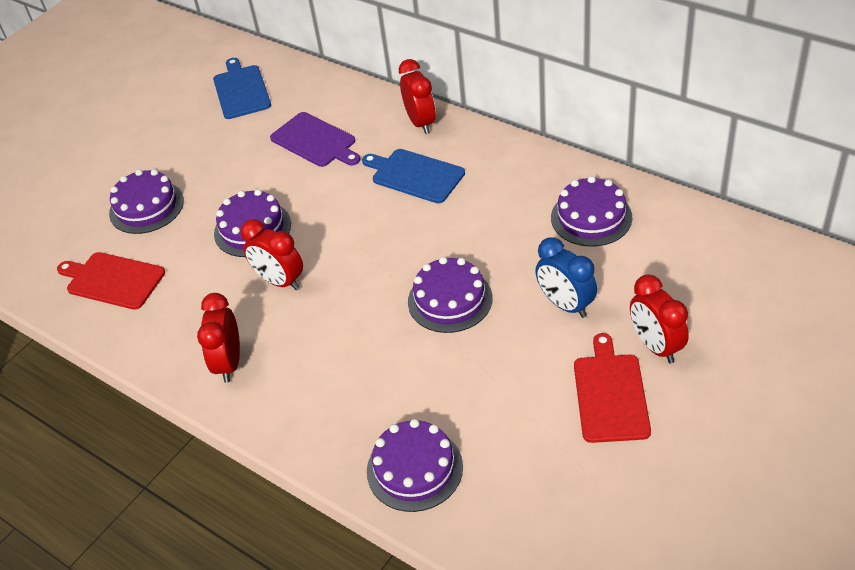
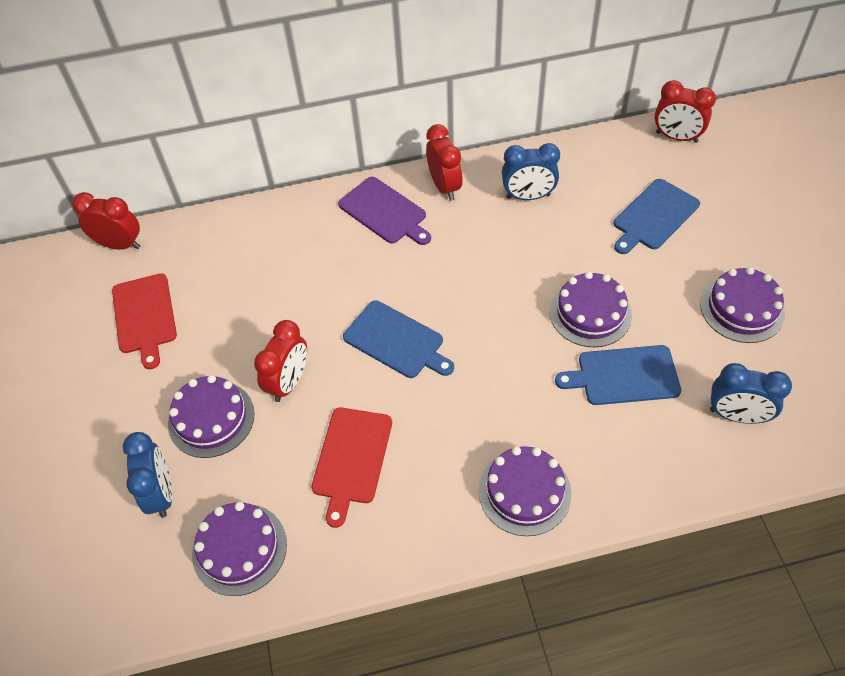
blue clock: 1 -> 3
blue cutting board: 2 -> 3

